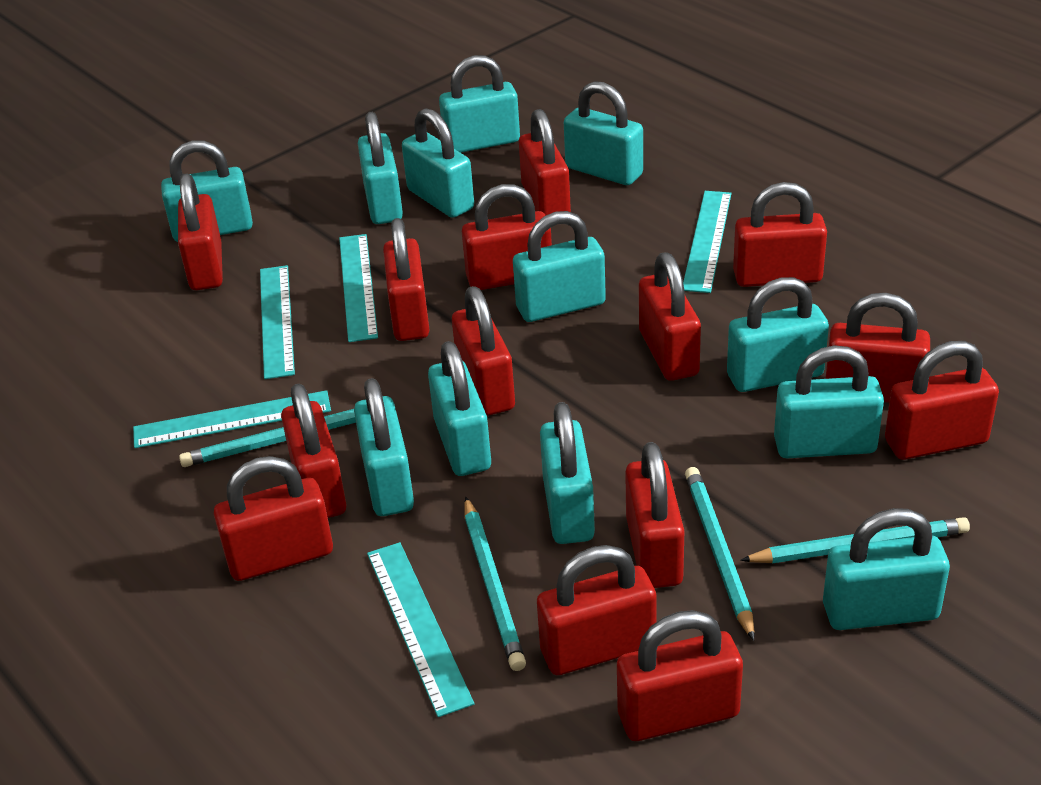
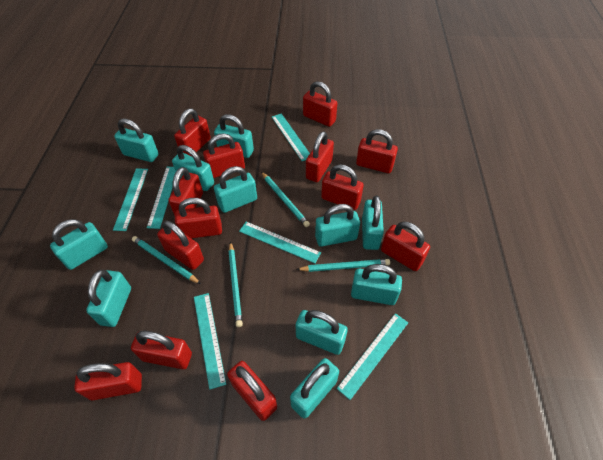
red padlock: 14 -> 13
turquoise padlock: 12 -> 11
turquoise ruler: 5 -> 6

